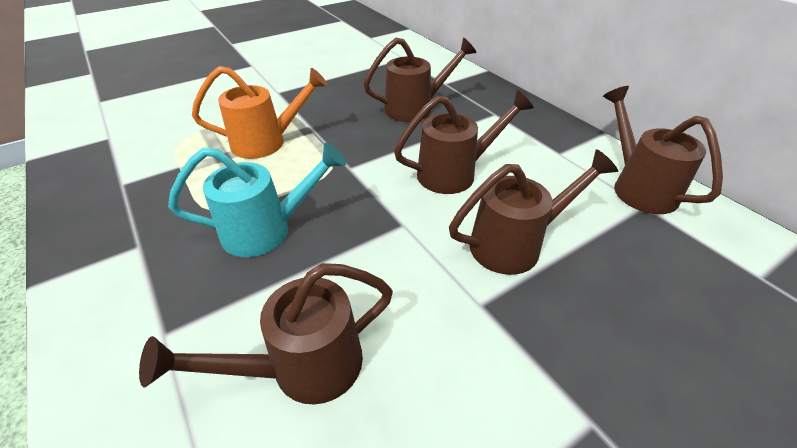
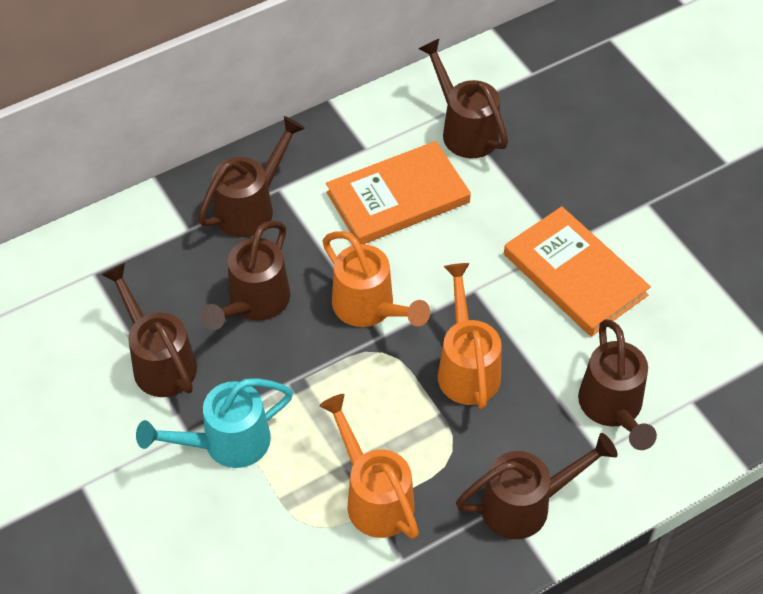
brown watering can: 5 -> 6
orange book: 0 -> 2
orange watering can: 1 -> 3

